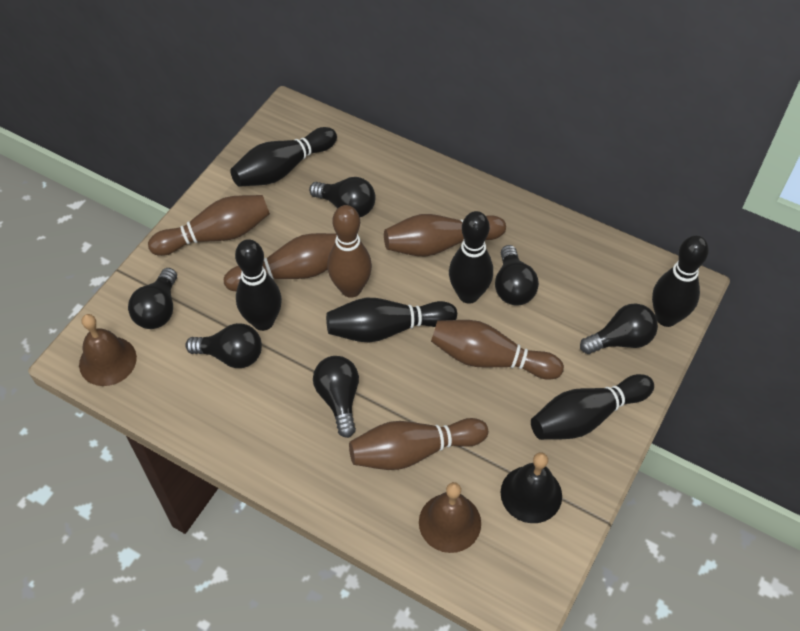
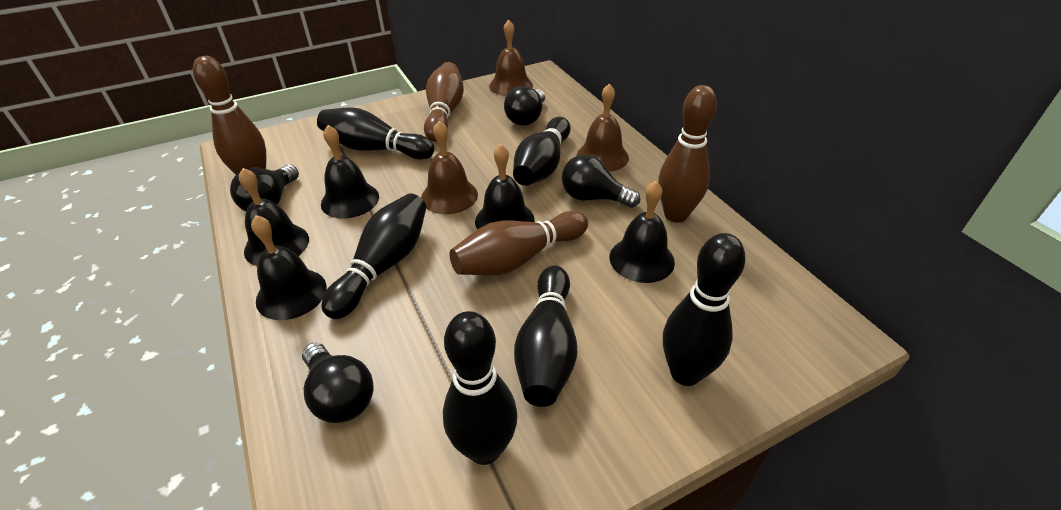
black bell: 1 -> 5
black light bulb: 6 -> 4
brown bell: 2 -> 3
brown bowling pin: 6 -> 4

